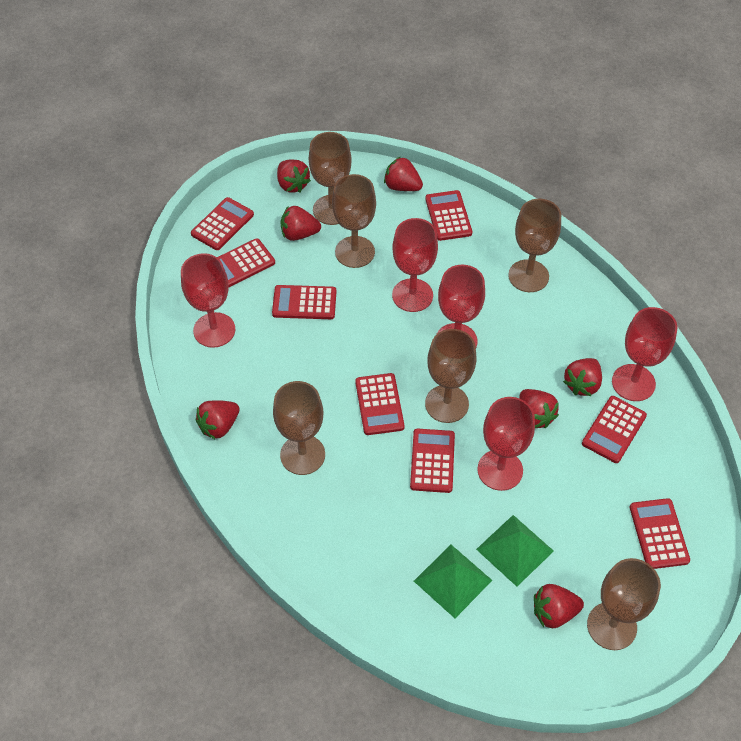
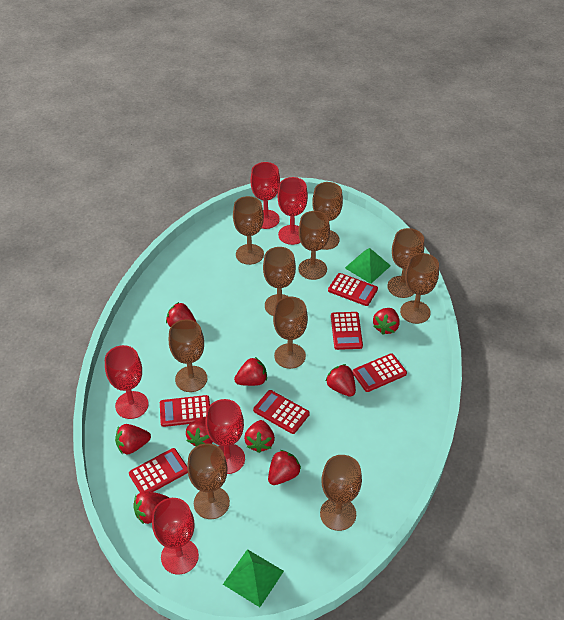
brown goblet: 6 -> 10
red calculator: 8 -> 6
red strawberry: 7 -> 9

